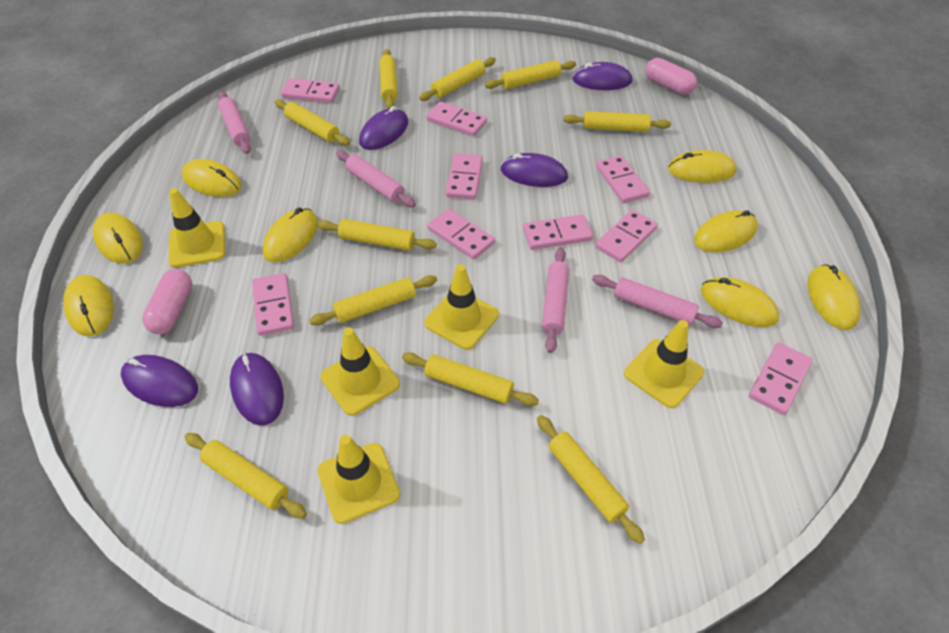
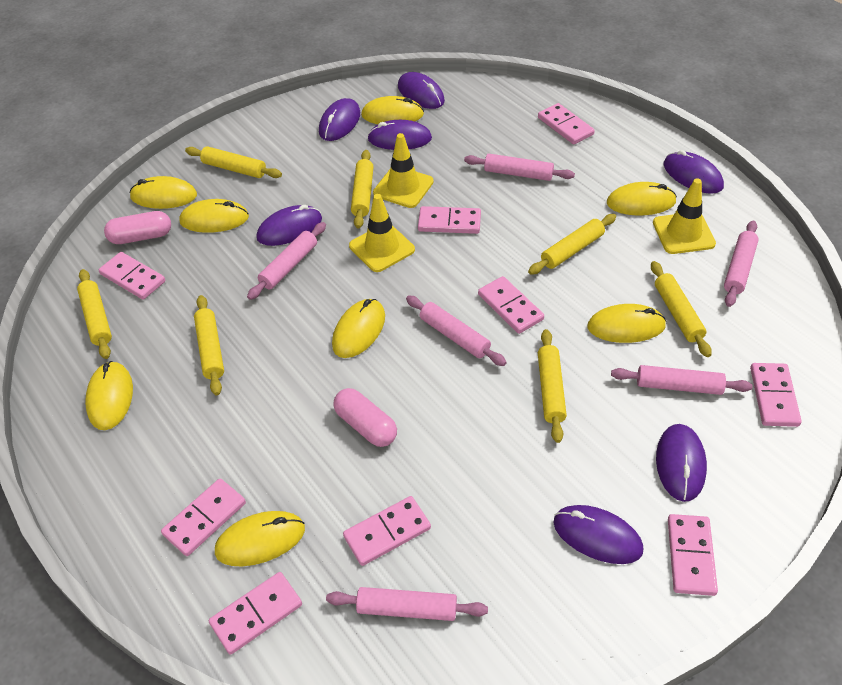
pink rolling pin: 4 -> 6
purple mouse: 5 -> 7
yellow rolling pin: 10 -> 7
yellow traffic cone: 5 -> 3

